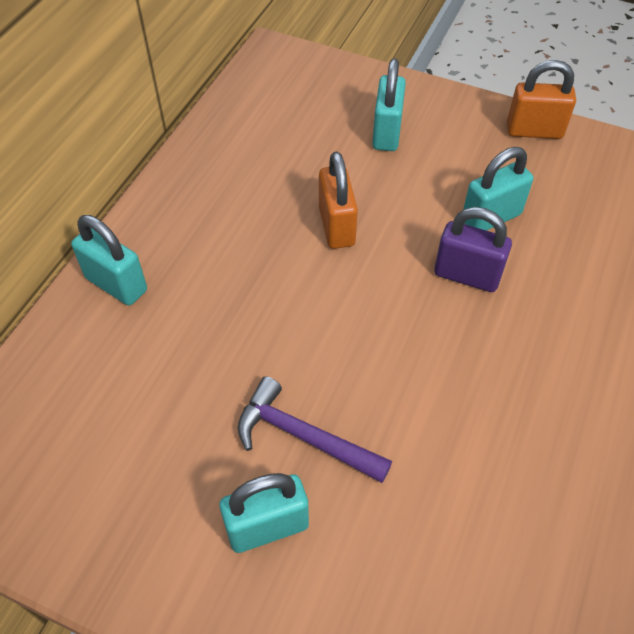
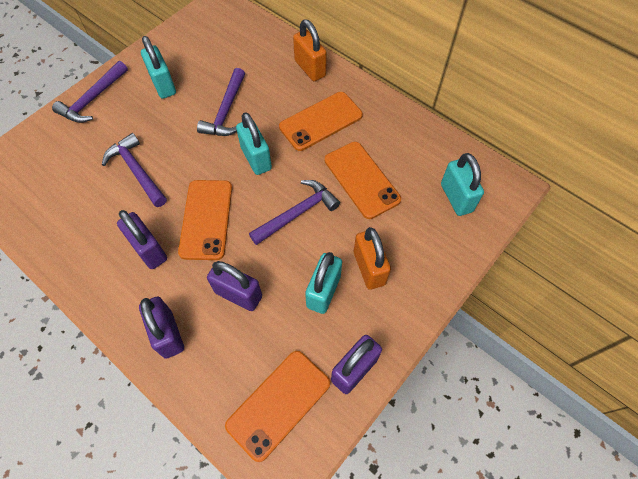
orange phone: 0 -> 4
purple hammer: 1 -> 4
purple padlock: 1 -> 4

